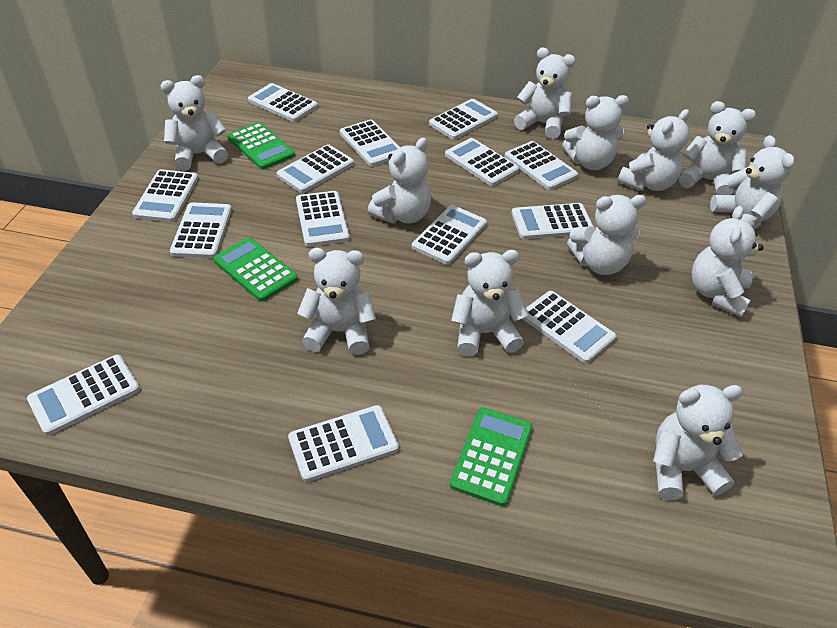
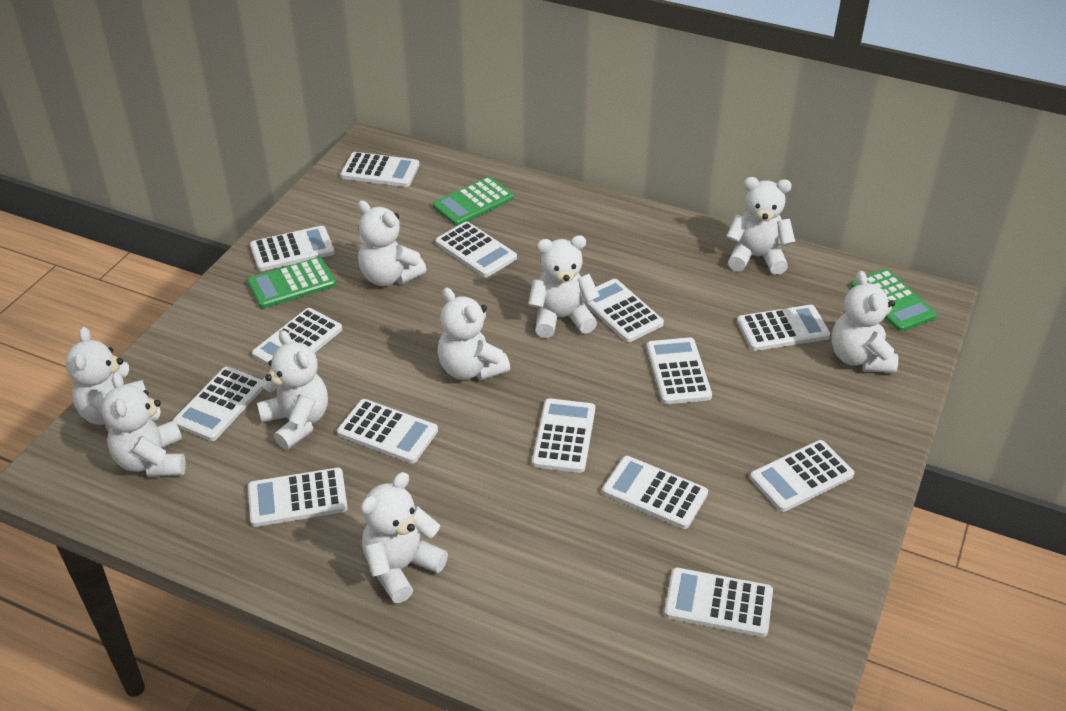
white teddy bear: 12 -> 9

